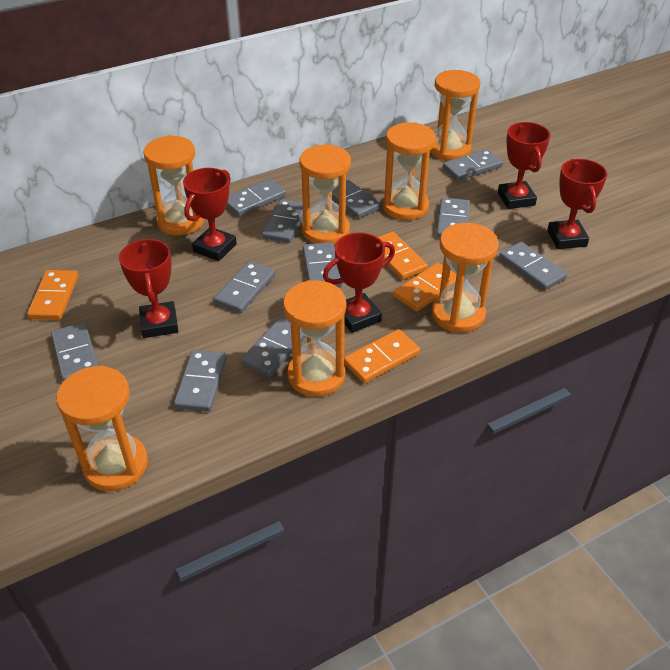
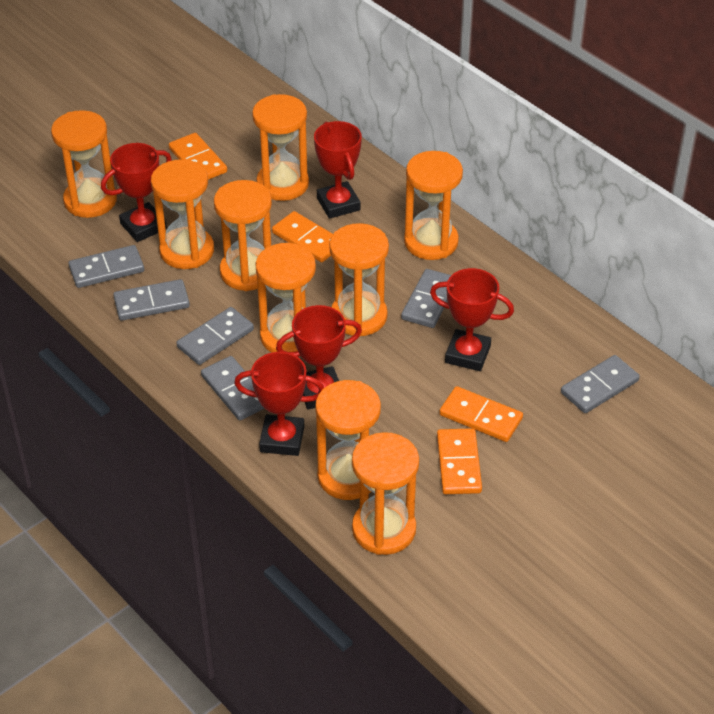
grey domino: 11 -> 6
orange hourglass: 7 -> 9

